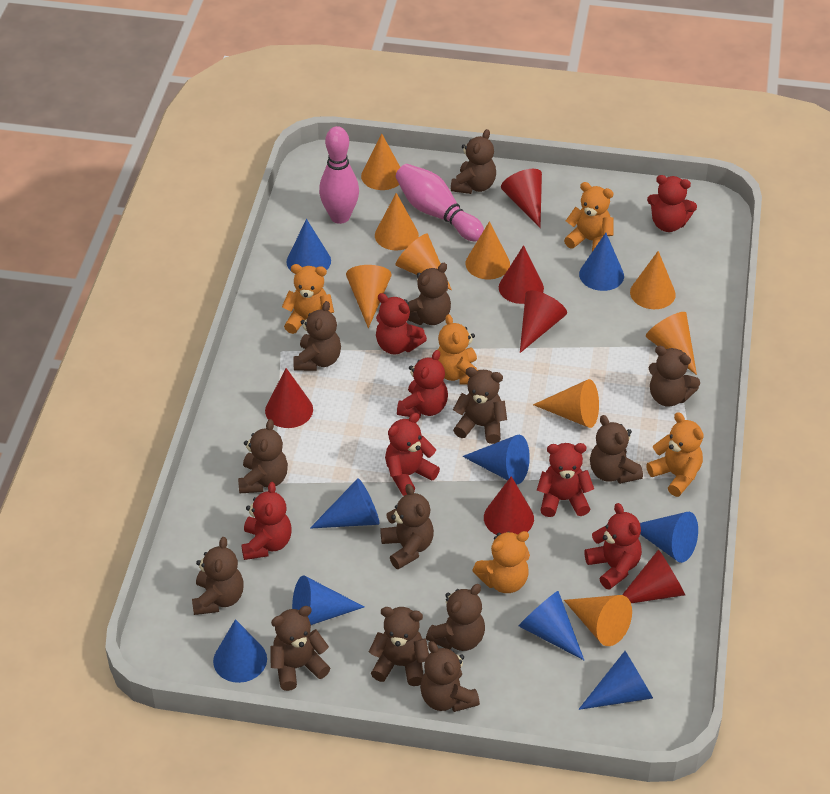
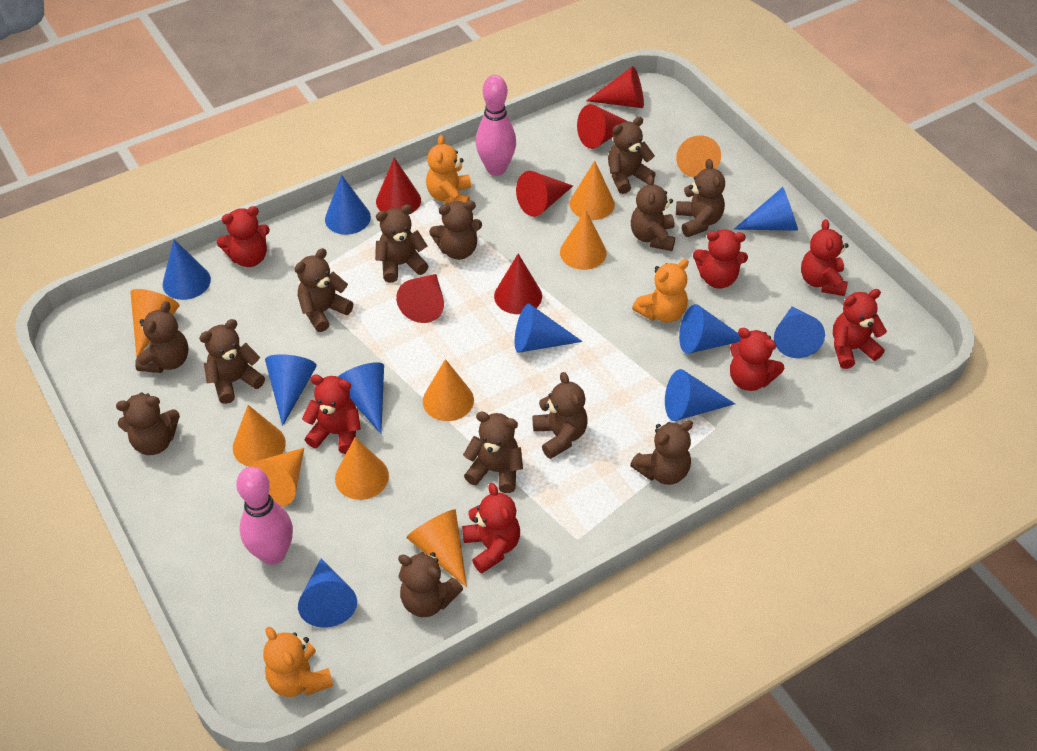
blue cone: 9 -> 10
orange teddy bear: 5 -> 3

